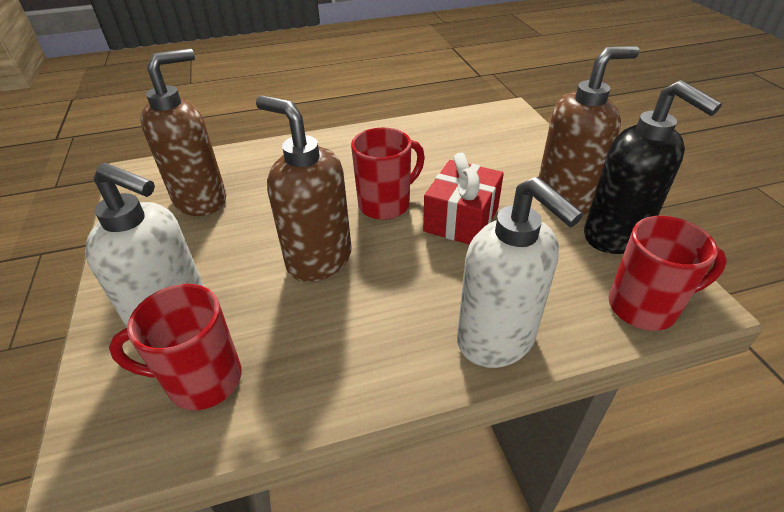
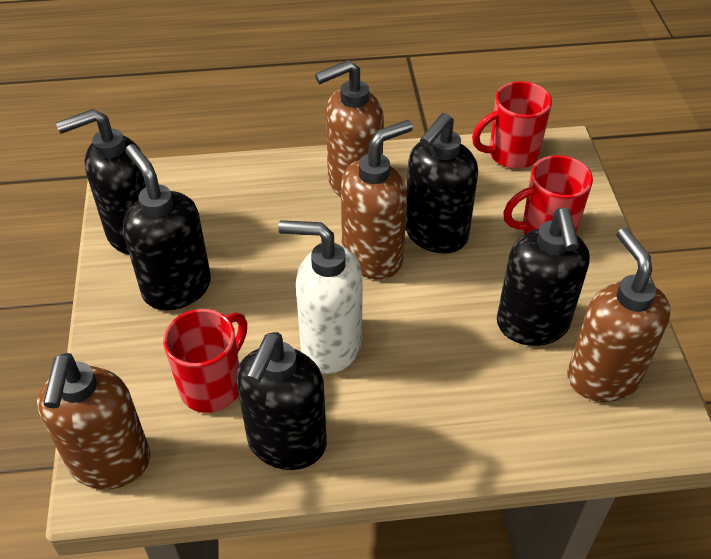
black soap dispenser: 1 -> 5
brown soap dispenser: 3 -> 4
red gift: 1 -> 0
white soap dispenser: 2 -> 1

